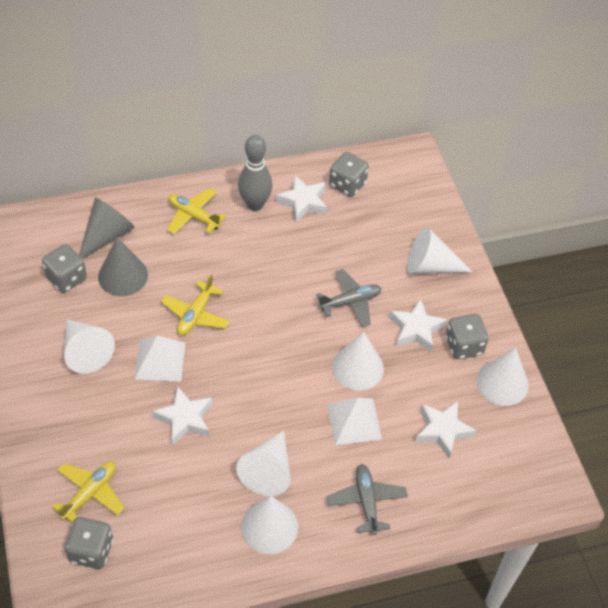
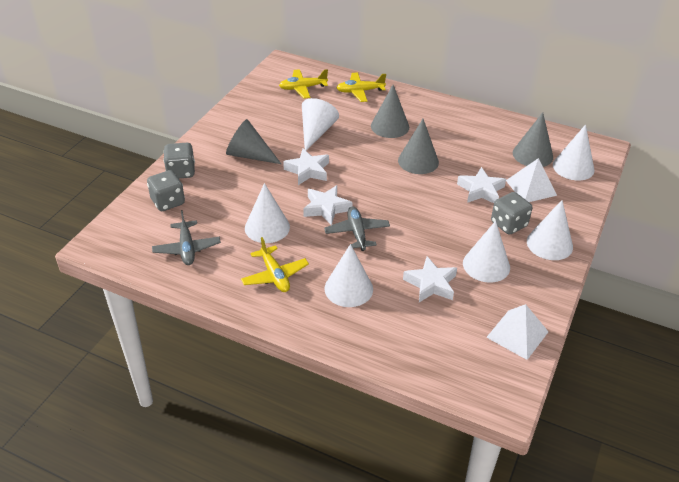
grey bowling pin: 1 -> 0
grey cone: 2 -> 4
grey dice: 4 -> 3

